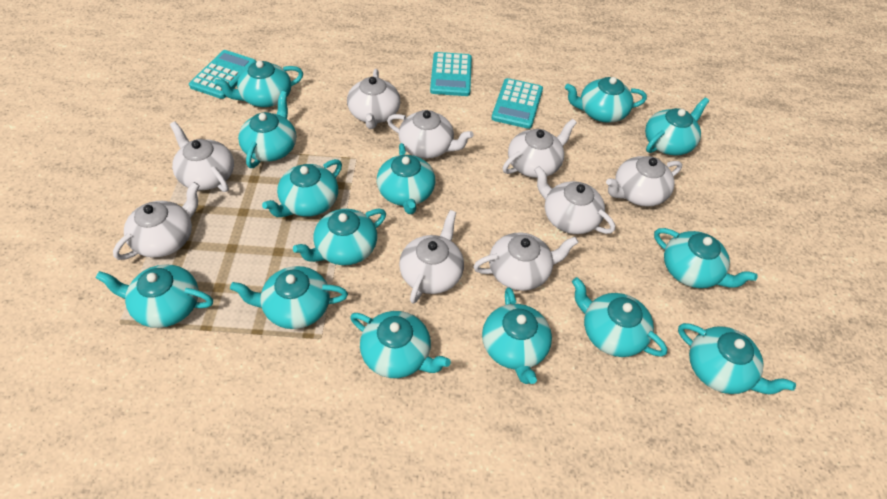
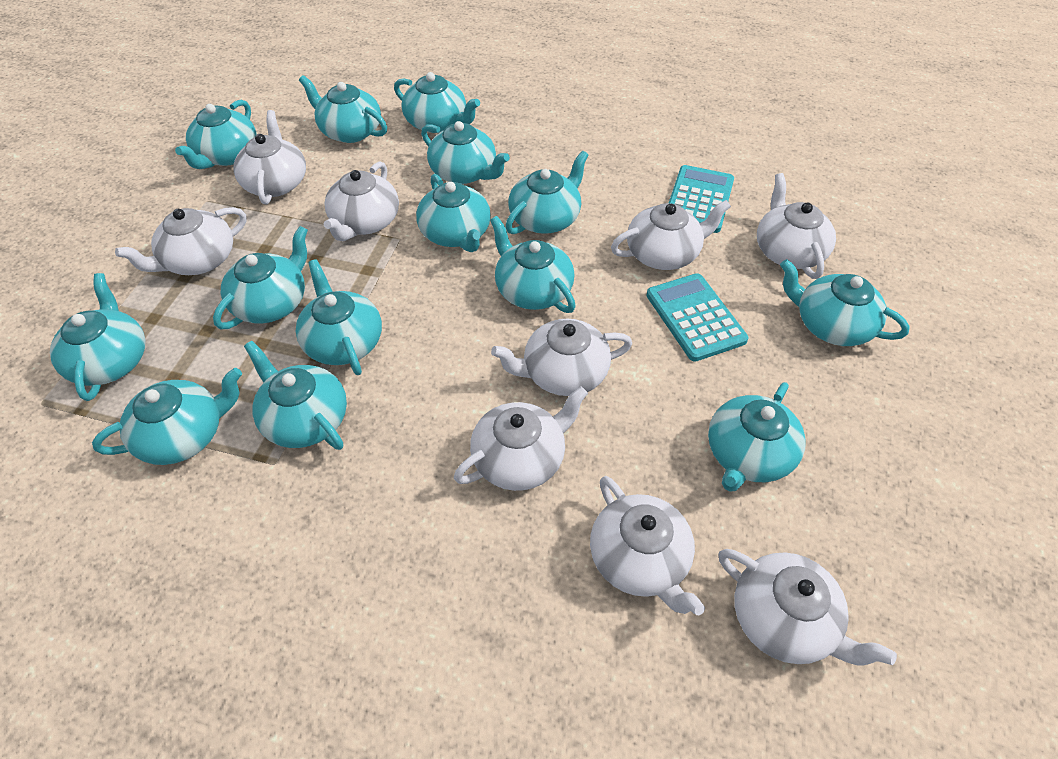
turquoise calculator: 3 -> 2

